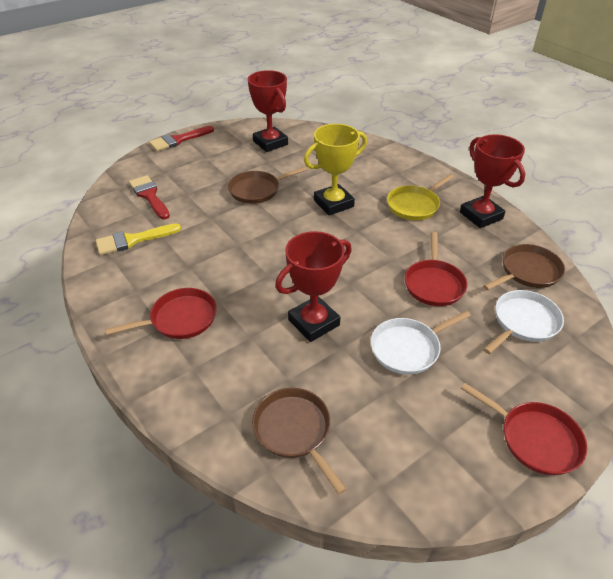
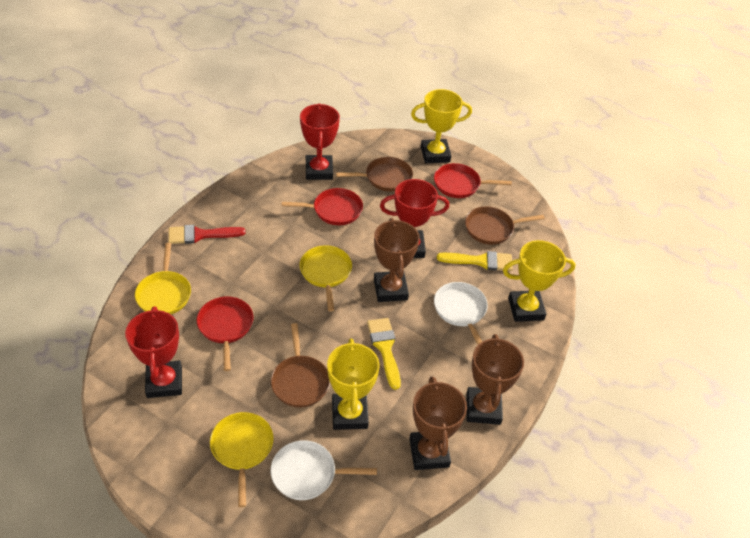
brown trophy: 0 -> 3
red brush: 2 -> 1
yellow brush: 1 -> 2
yellow pan: 1 -> 3
yellow trophy: 1 -> 3

